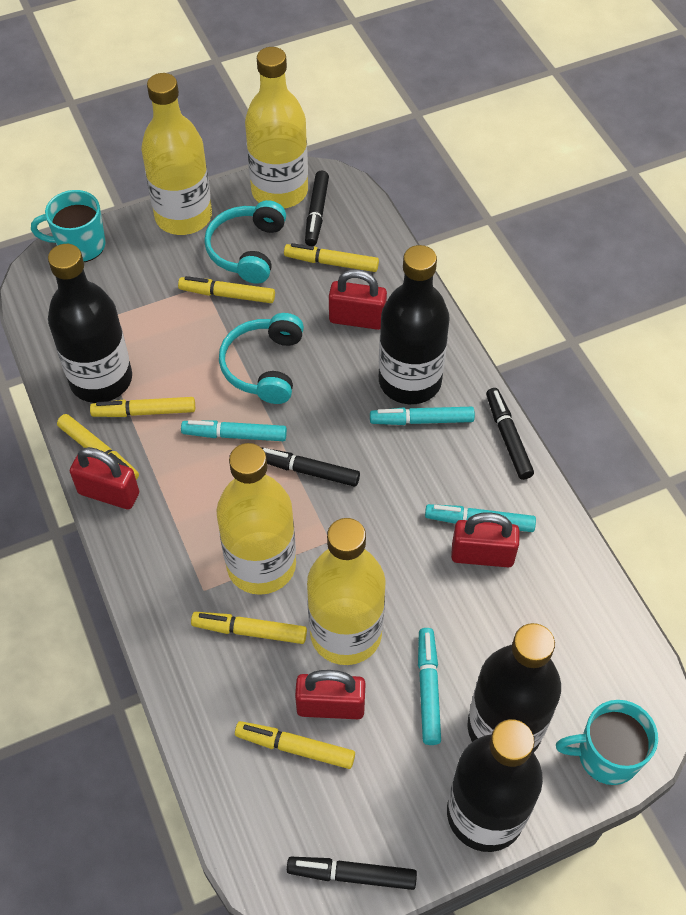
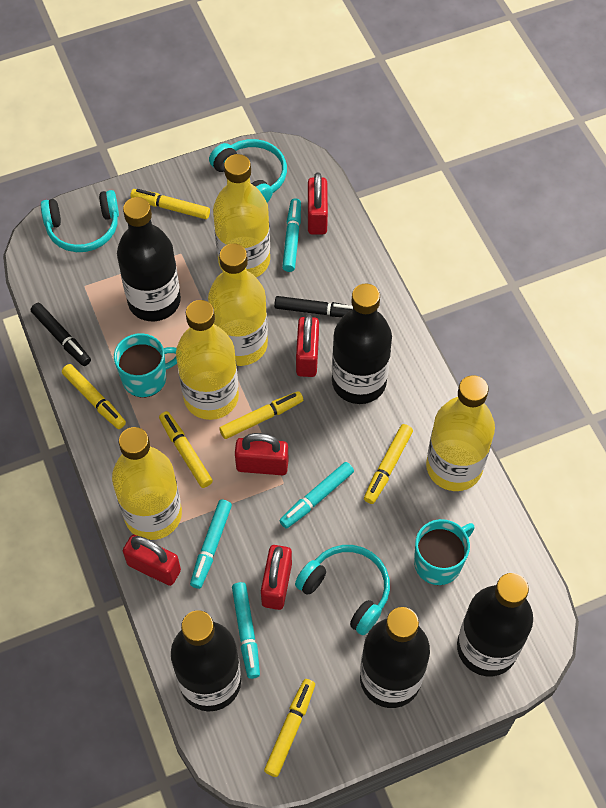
black bottle: 4 -> 5
black marker: 4 -> 2
red padlock: 4 -> 5
turquoise headphones: 2 -> 3
yellow bottle: 4 -> 5

